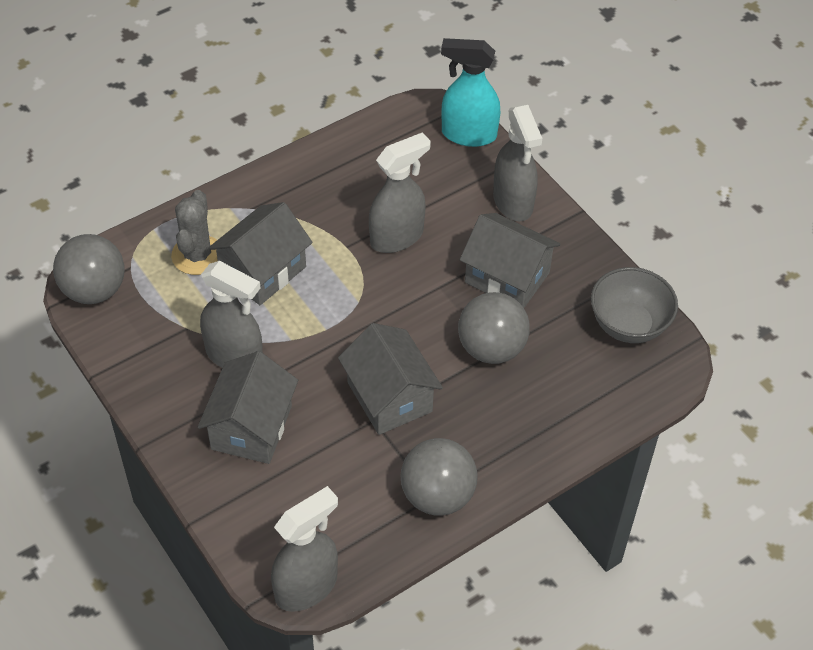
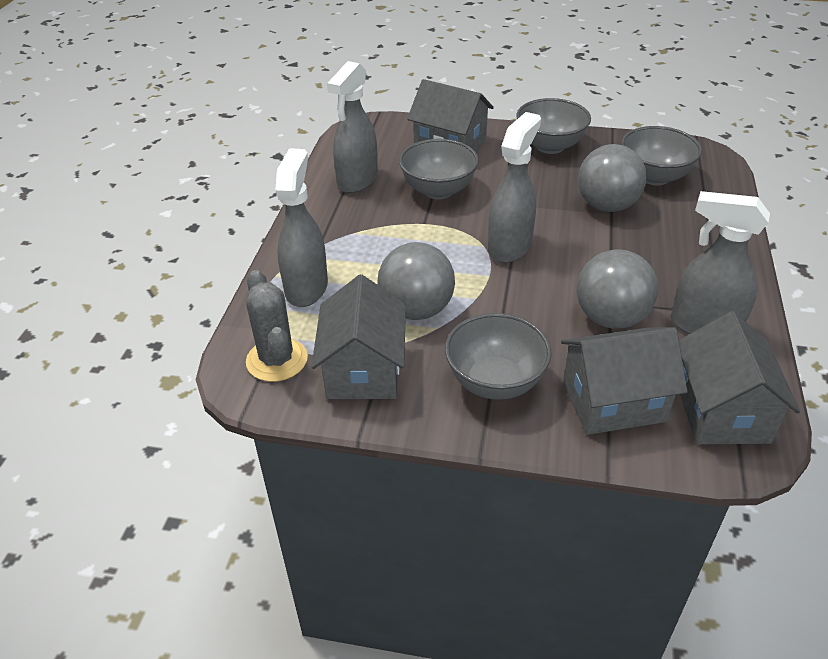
grey bowl: 1 -> 4
turquoise spray bottle: 1 -> 0

